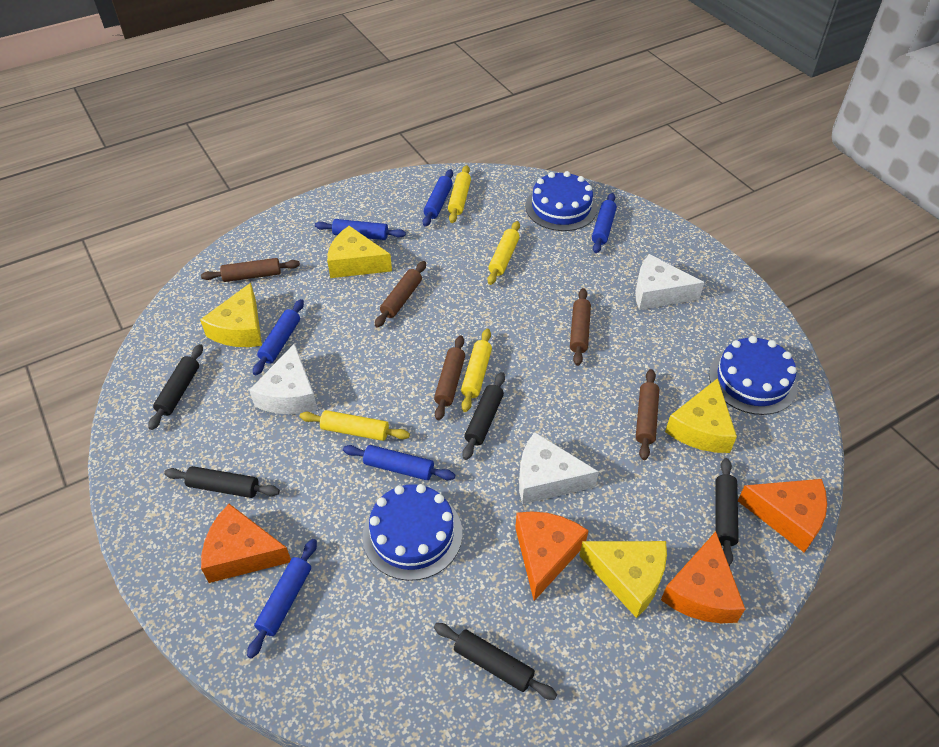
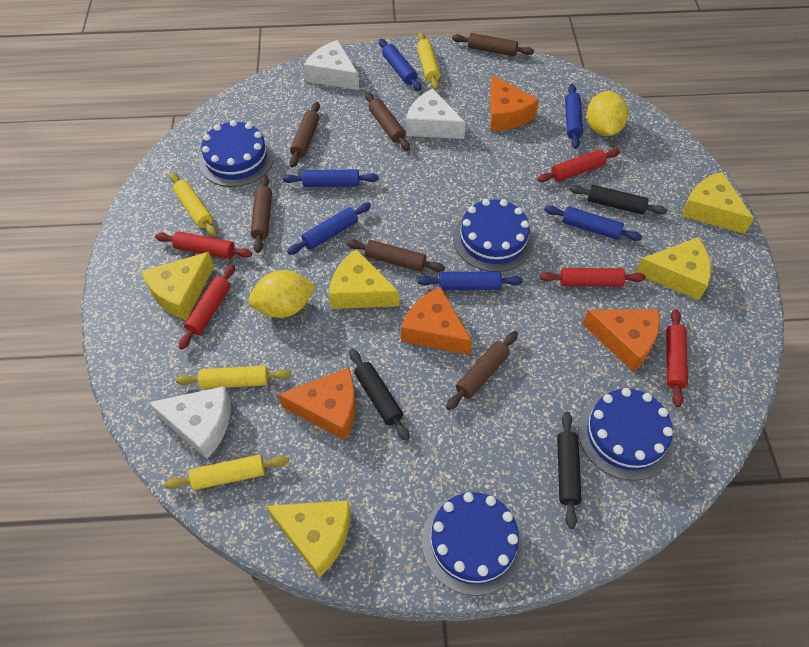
black rolling pin: 5 -> 3
blue cake: 3 -> 4
brown rolling pin: 5 -> 6
red rolling pin: 0 -> 5
yellow cheese: 4 -> 5
yellow lemon: 0 -> 2

